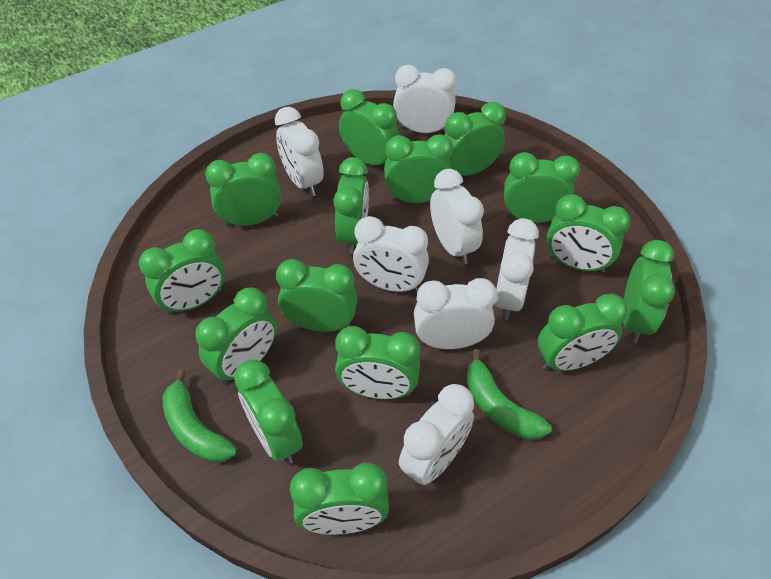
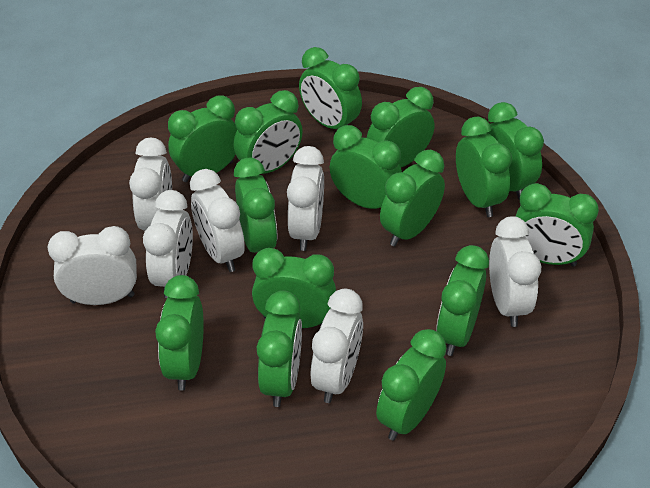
green banana: 2 -> 0

